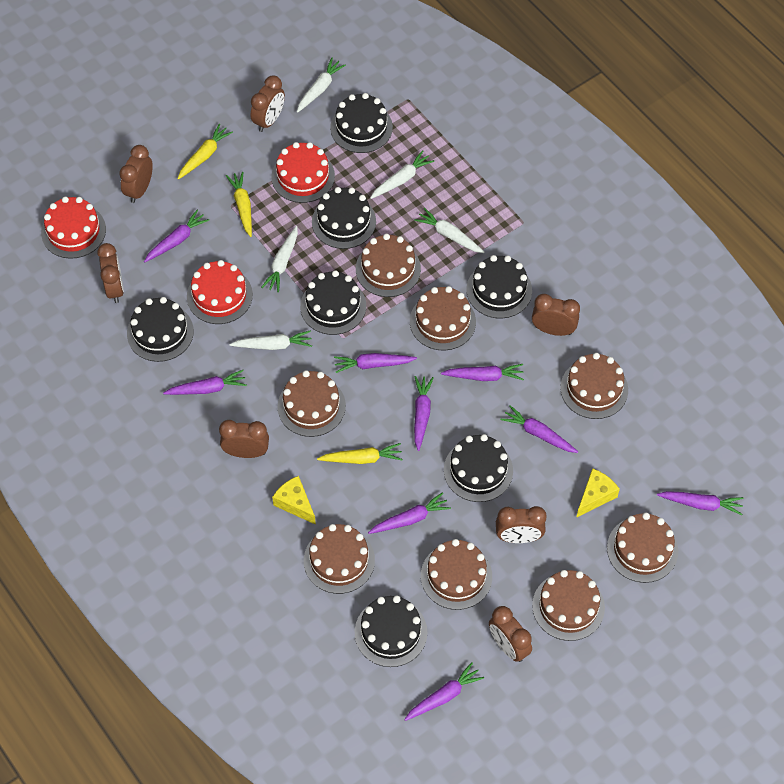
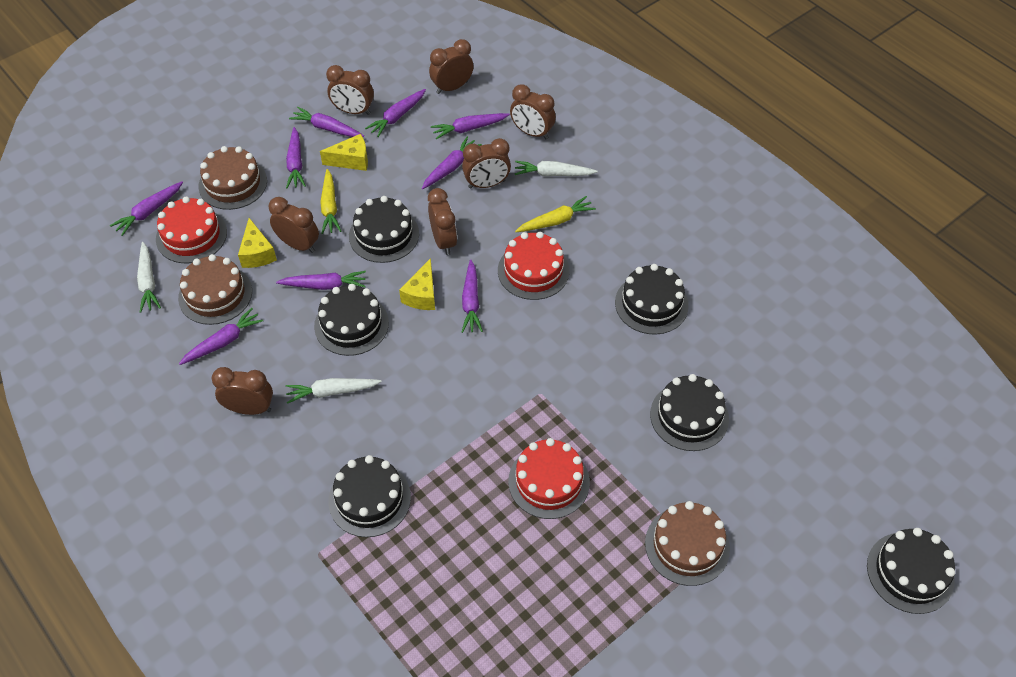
black cake: 7 -> 6
brown cake: 8 -> 3
white carrot: 5 -> 3
yellow carrot: 3 -> 2
yellow cheese: 2 -> 3

